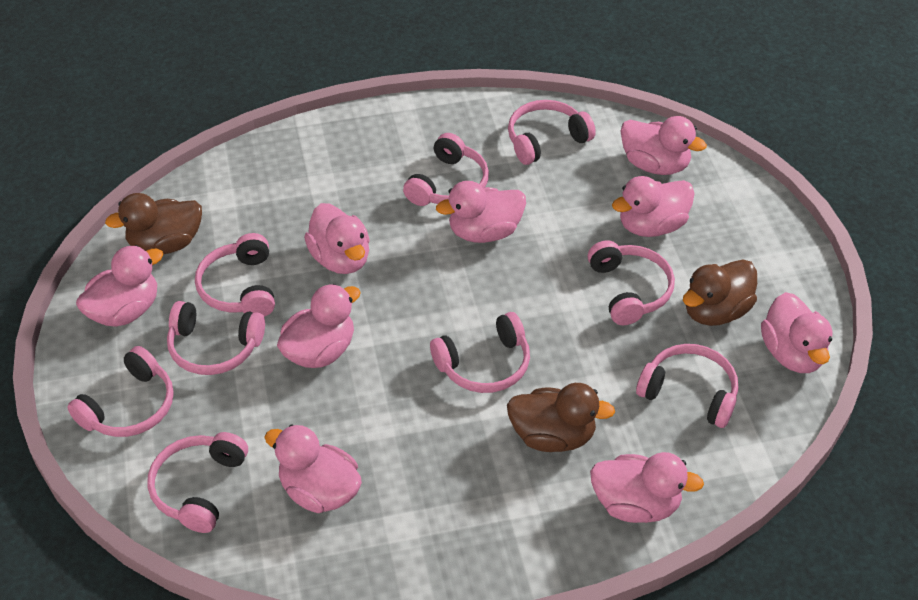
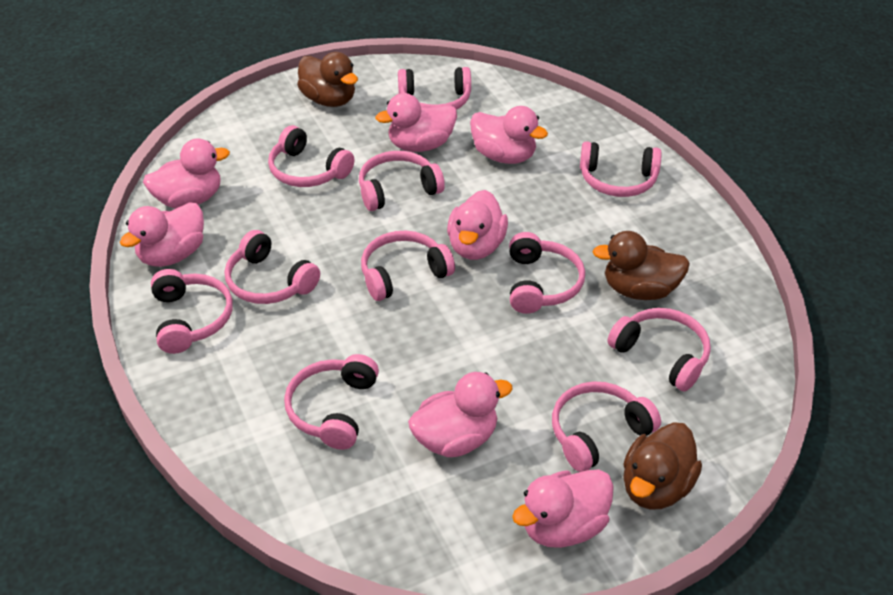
pink duck: 9 -> 7
pink headphones: 9 -> 11

